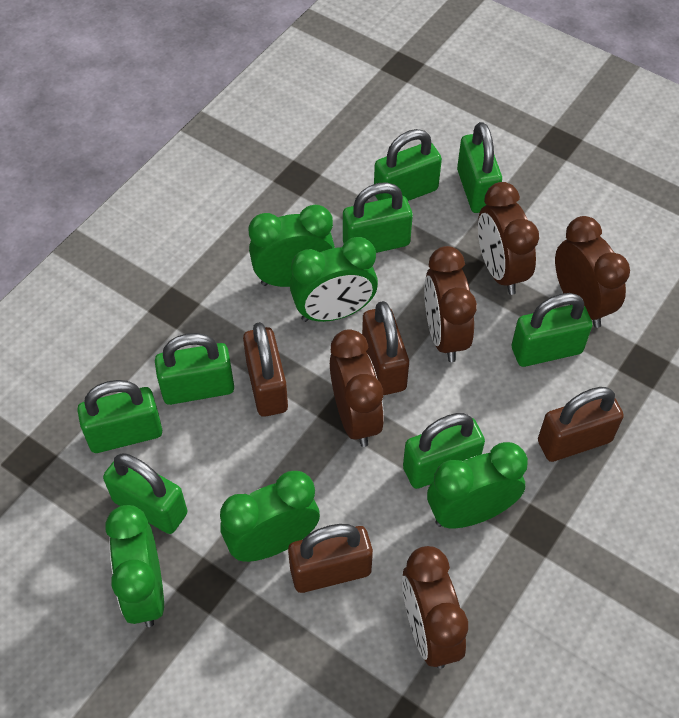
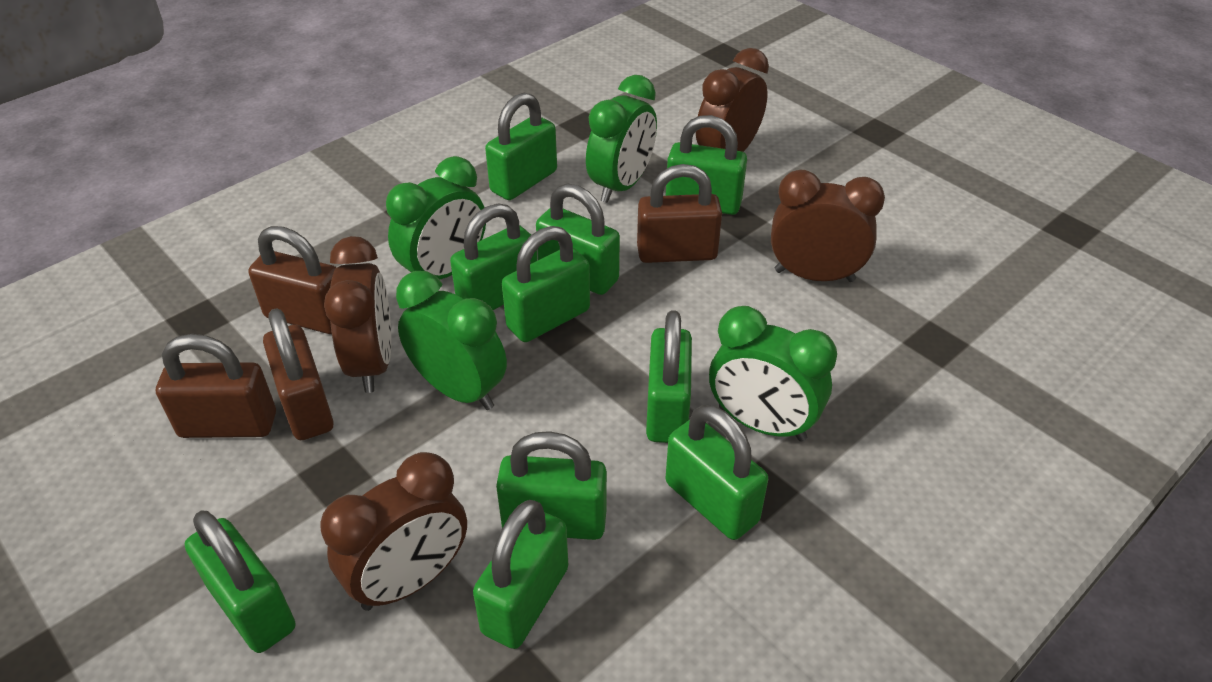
brown clock: 5 -> 4
green clock: 5 -> 4
green padlock: 8 -> 10

